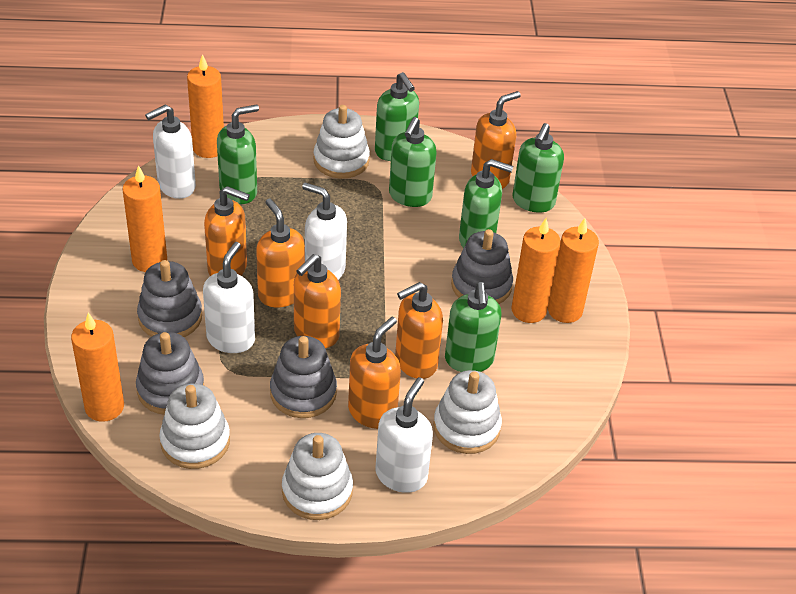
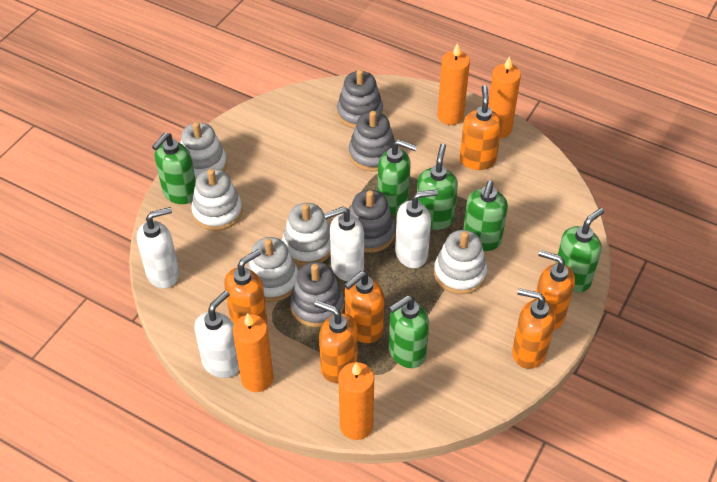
orange candle: 5 -> 4
white stacking toy: 4 -> 5

